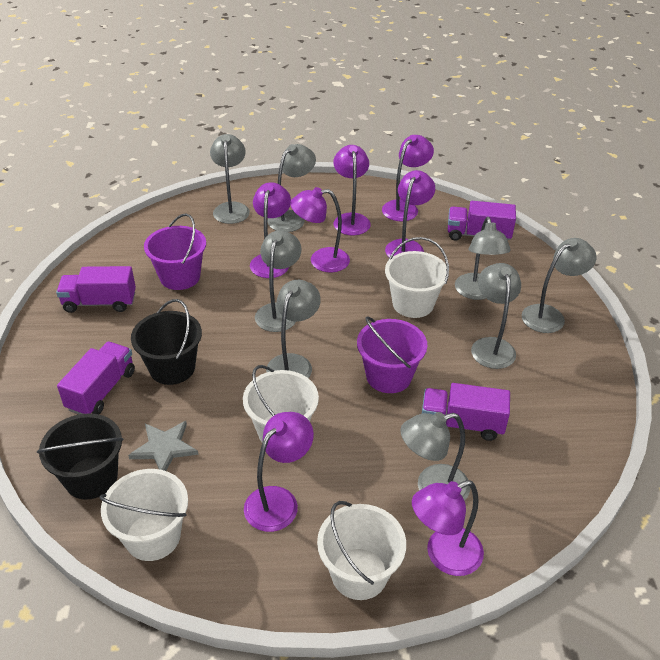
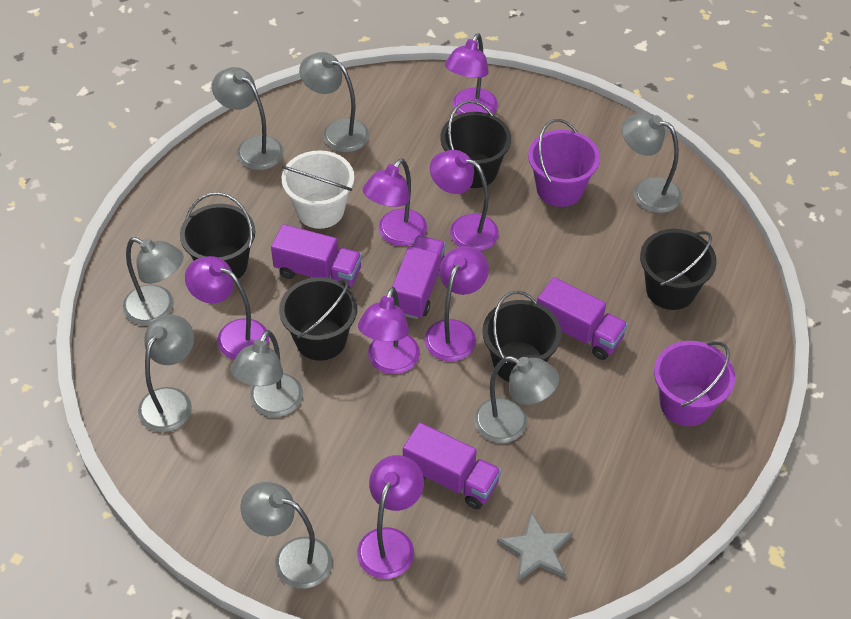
black bucket: 2 -> 5
white bucket: 4 -> 1

